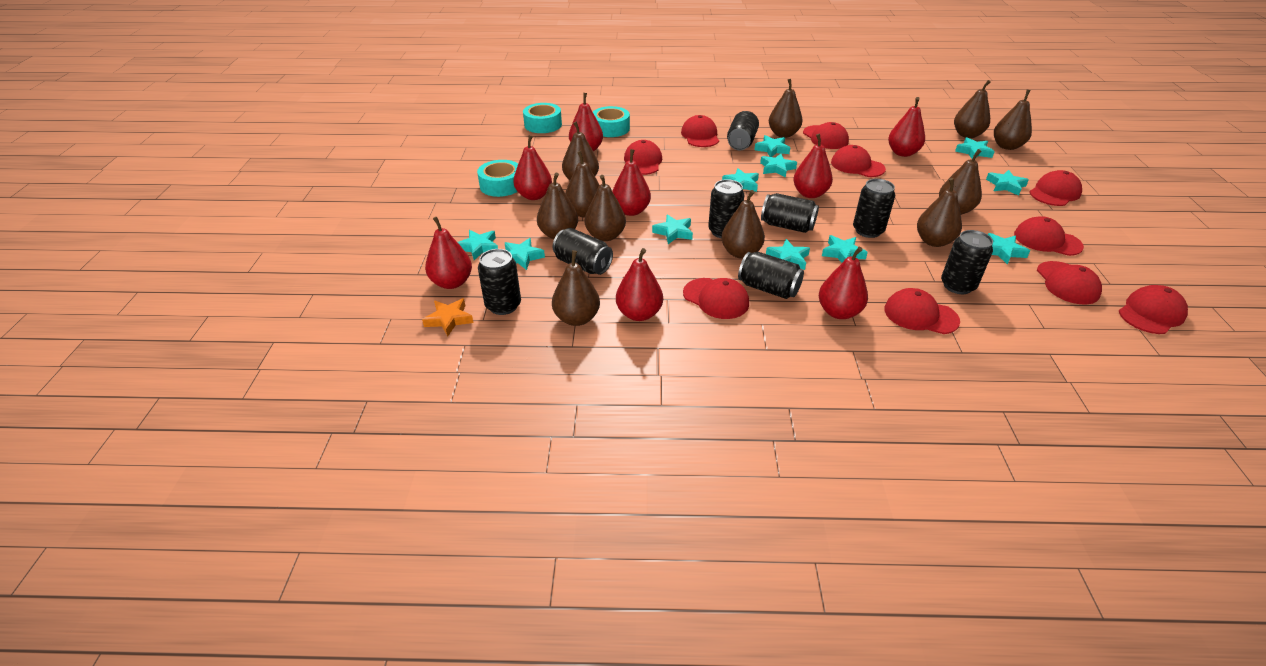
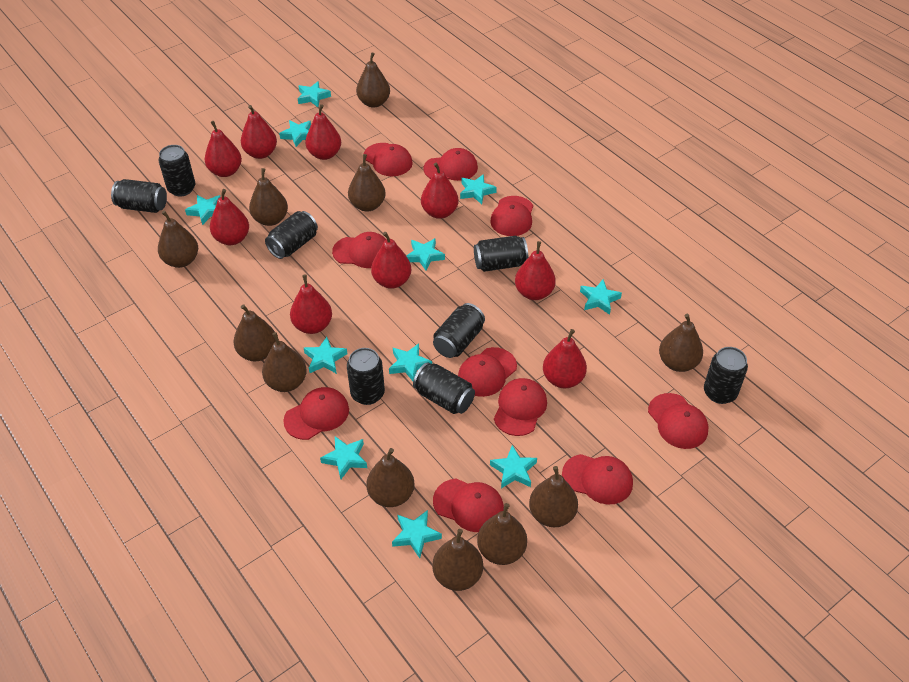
orange star: 1 -> 0
red pear: 8 -> 9
turquoise tape: 3 -> 0

